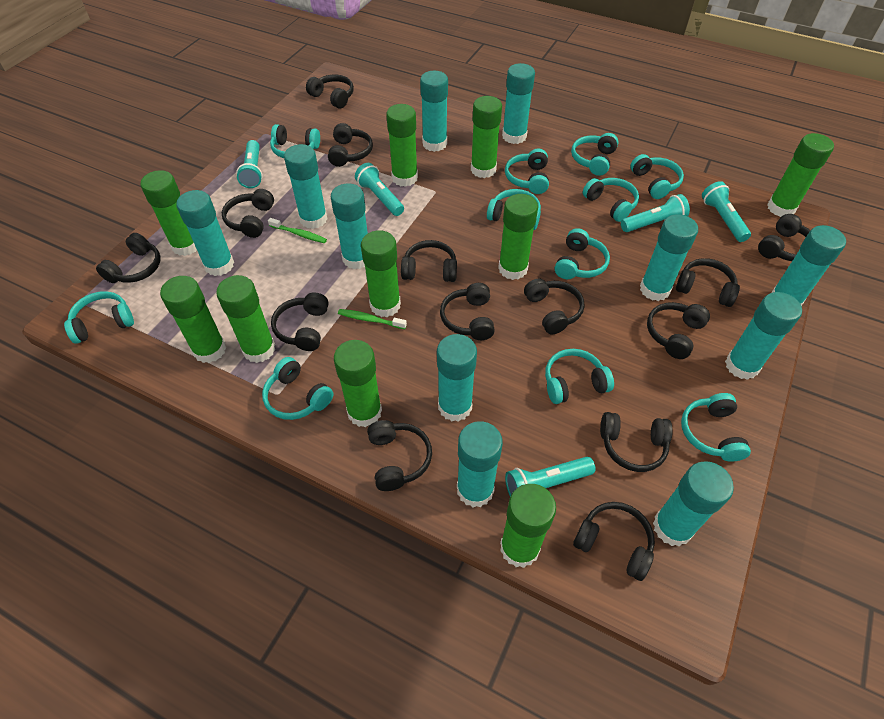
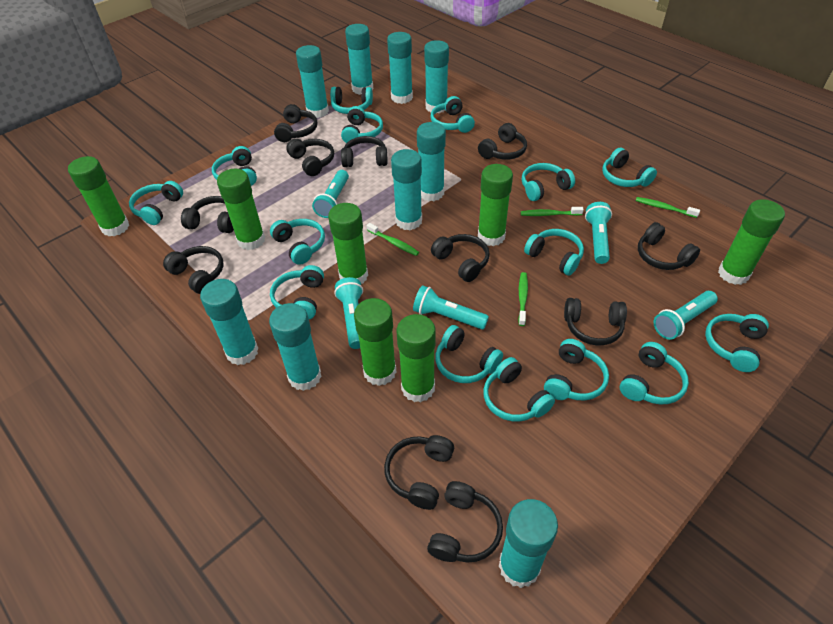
black headphones: 14 -> 11
green glue stick: 10 -> 7
green toothbrush: 2 -> 4
turquoise glue stick: 11 -> 9
turquoise headphones: 11 -> 15

